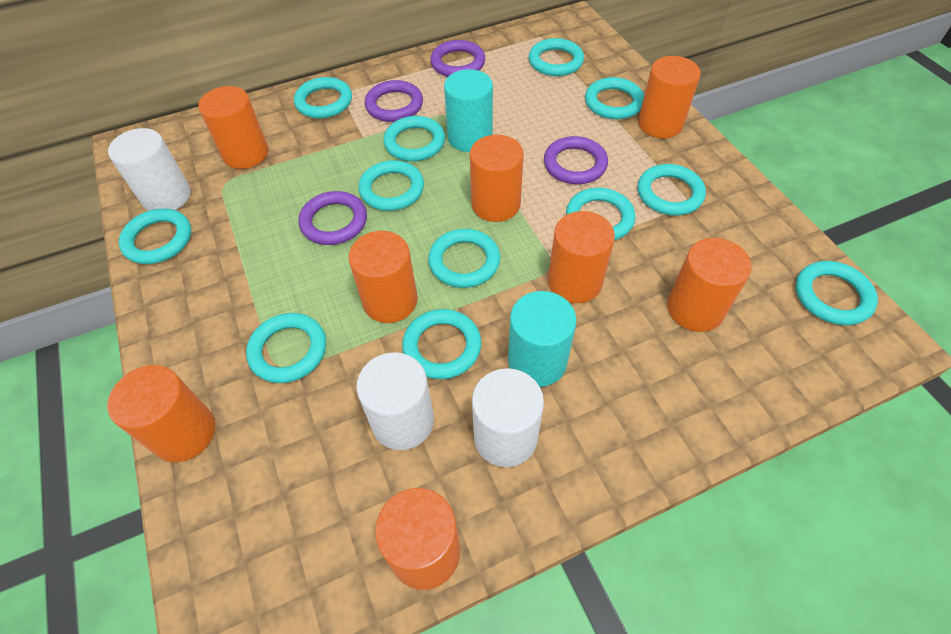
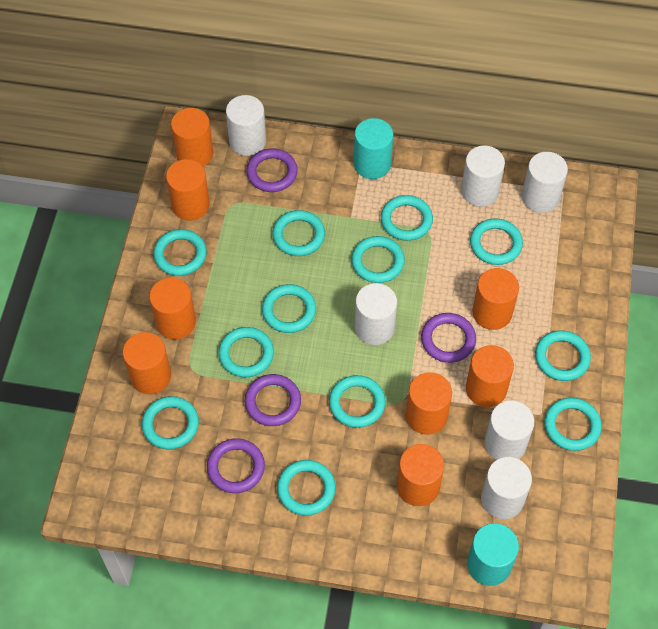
white cylinder: 3 -> 6

